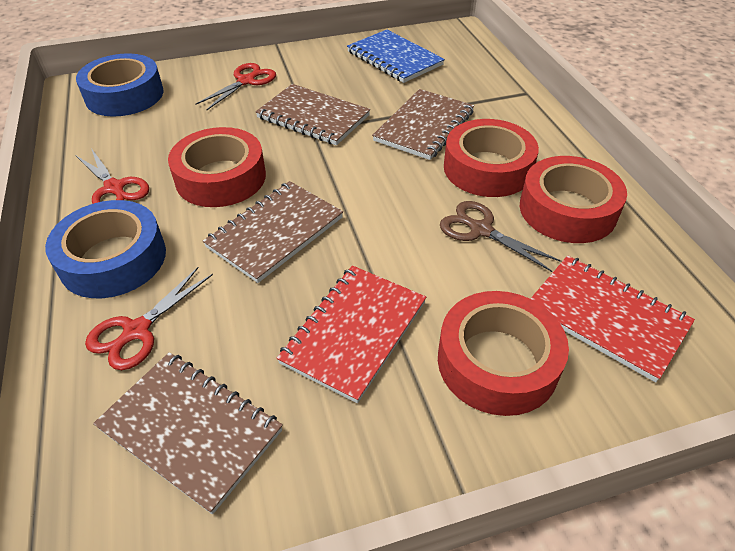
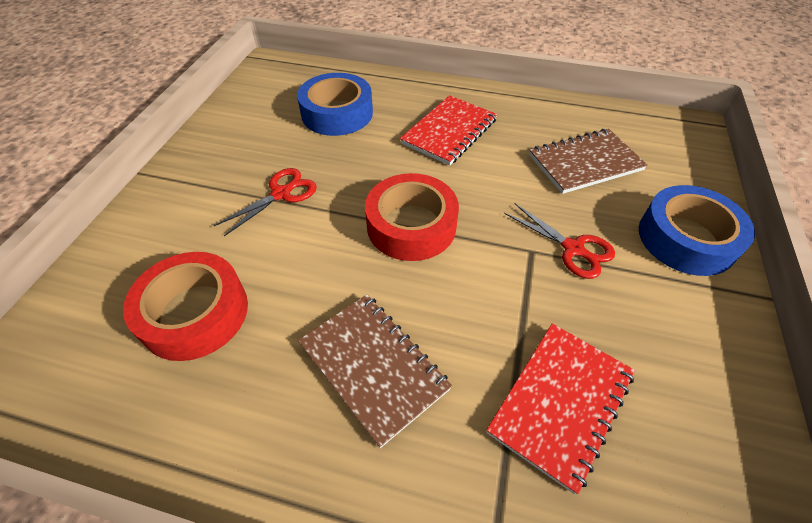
blue notebook: 1 -> 0
brown notebook: 4 -> 2
brown scissors: 1 -> 0
red scissors: 3 -> 2
red tape: 4 -> 2

